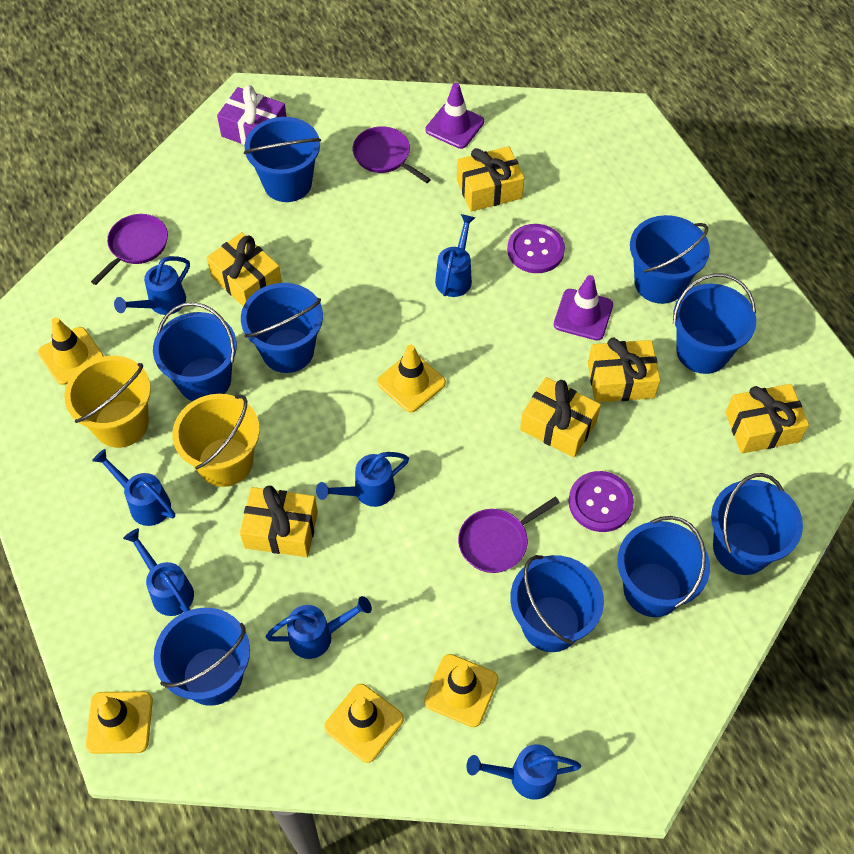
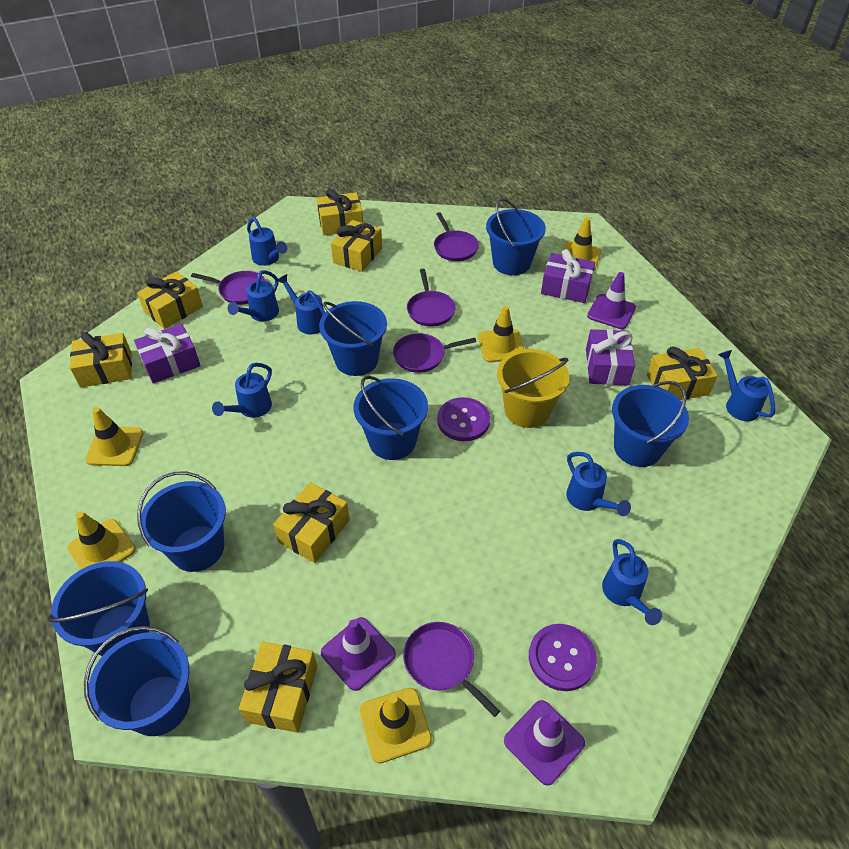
blue bucket: 9 -> 7
purple gift: 1 -> 3
purple pan: 3 -> 5
purple traffic cone: 2 -> 3
yellow bucket: 2 -> 1
yellow gift: 6 -> 7

